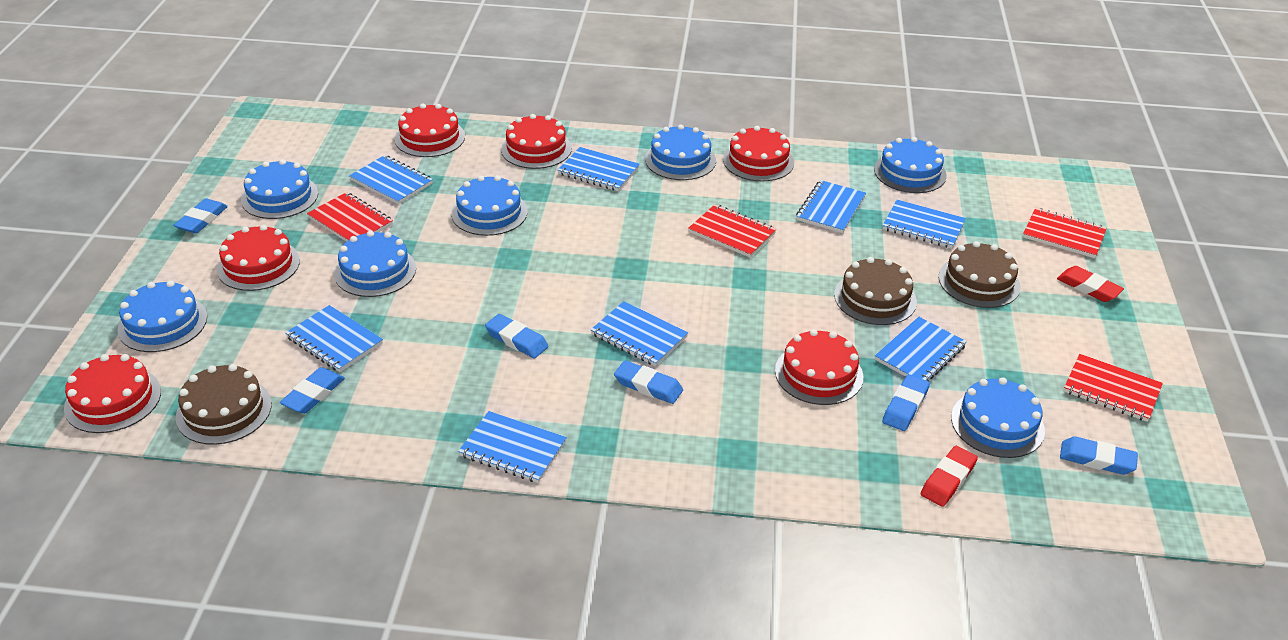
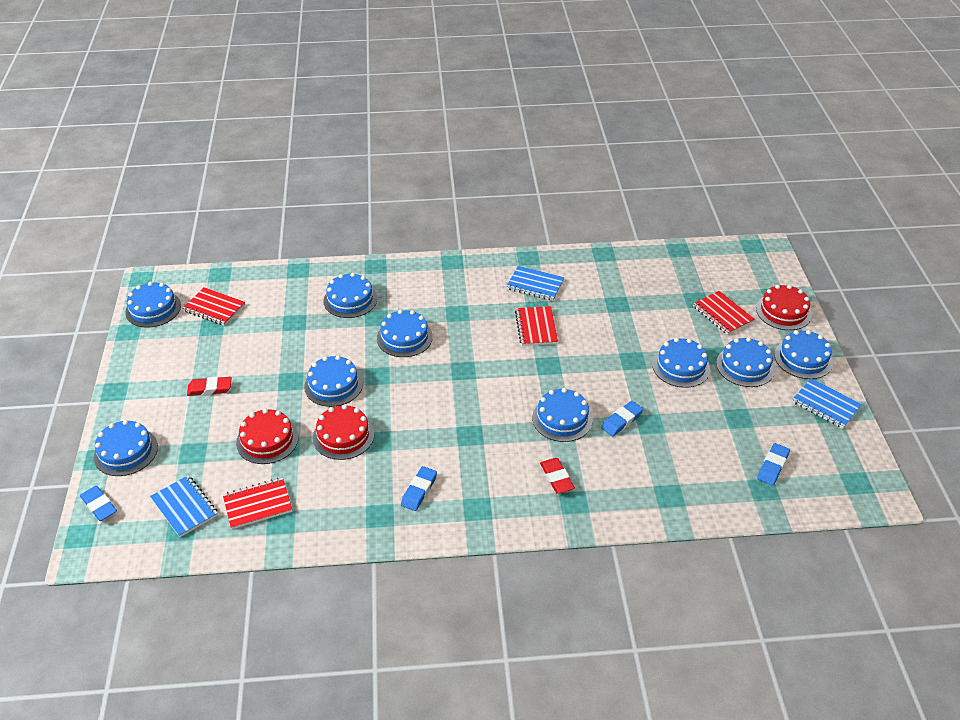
blue cake: 7 -> 9
blue eraser: 6 -> 4
blue notebook: 8 -> 3
brown cake: 3 -> 0
red cake: 6 -> 3

